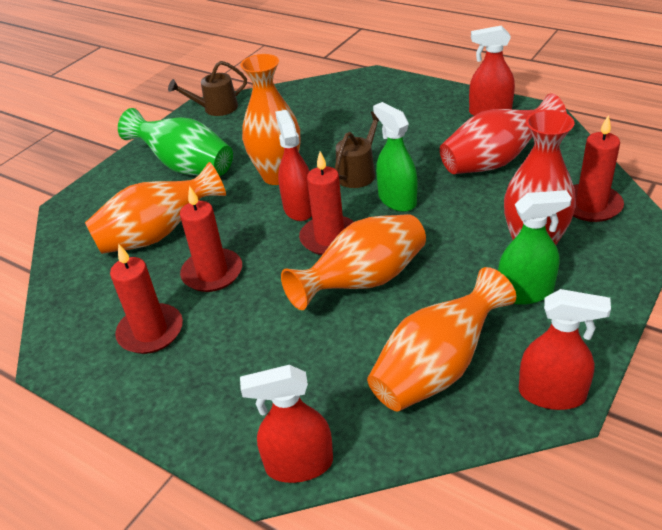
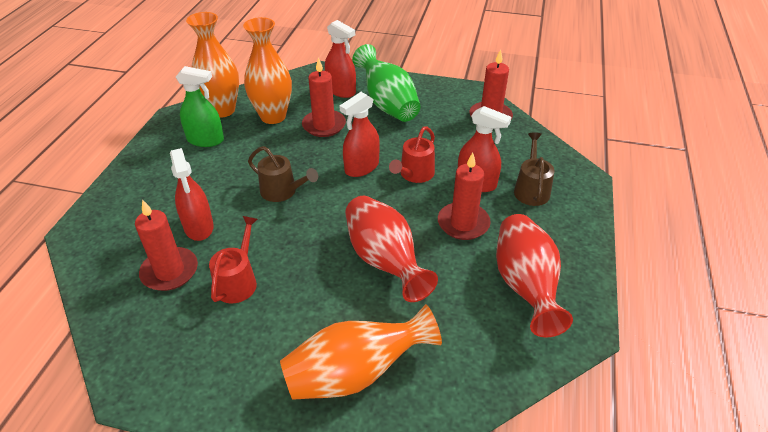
green spray bottle: 2 -> 1
orange vase: 4 -> 3
red watering can: 0 -> 2

